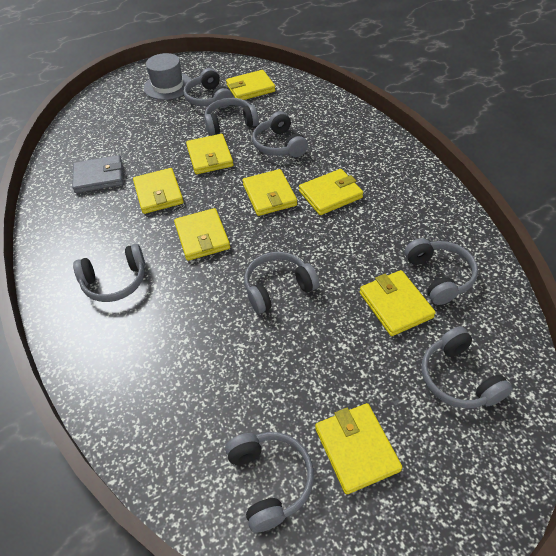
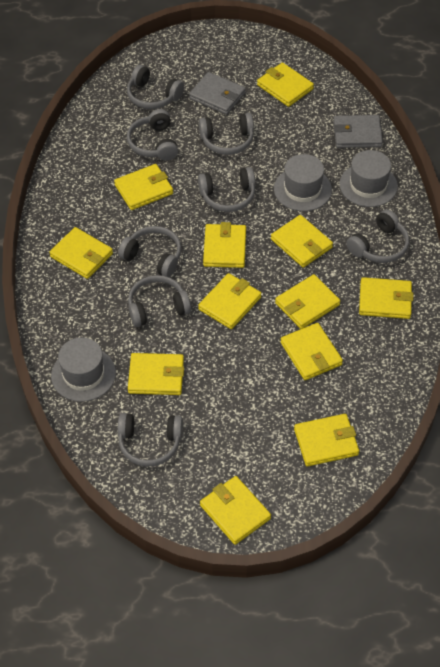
grey hat: 1 -> 3
grey wallet: 1 -> 2
yellow wallet: 8 -> 12

